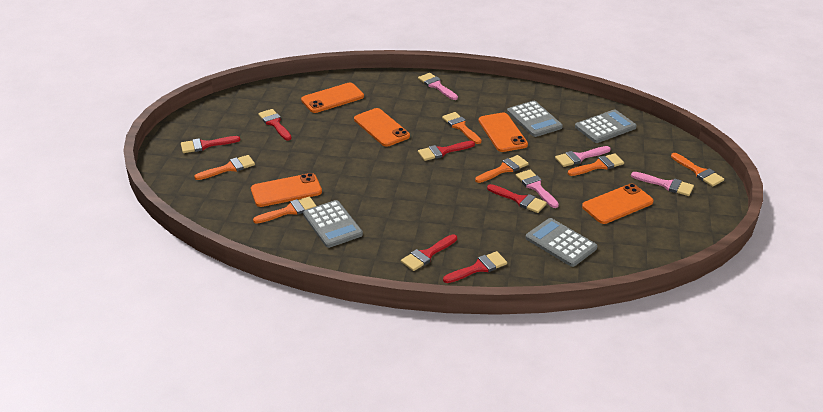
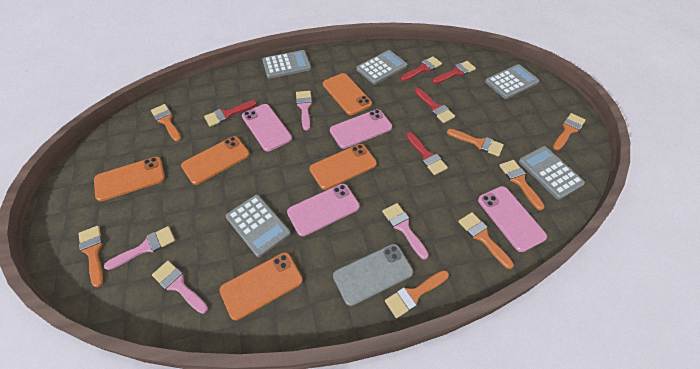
grey calculator: 4 -> 5
grey phone: 0 -> 1
orange brush: 6 -> 7
pink phone: 0 -> 4
red brush: 6 -> 5

